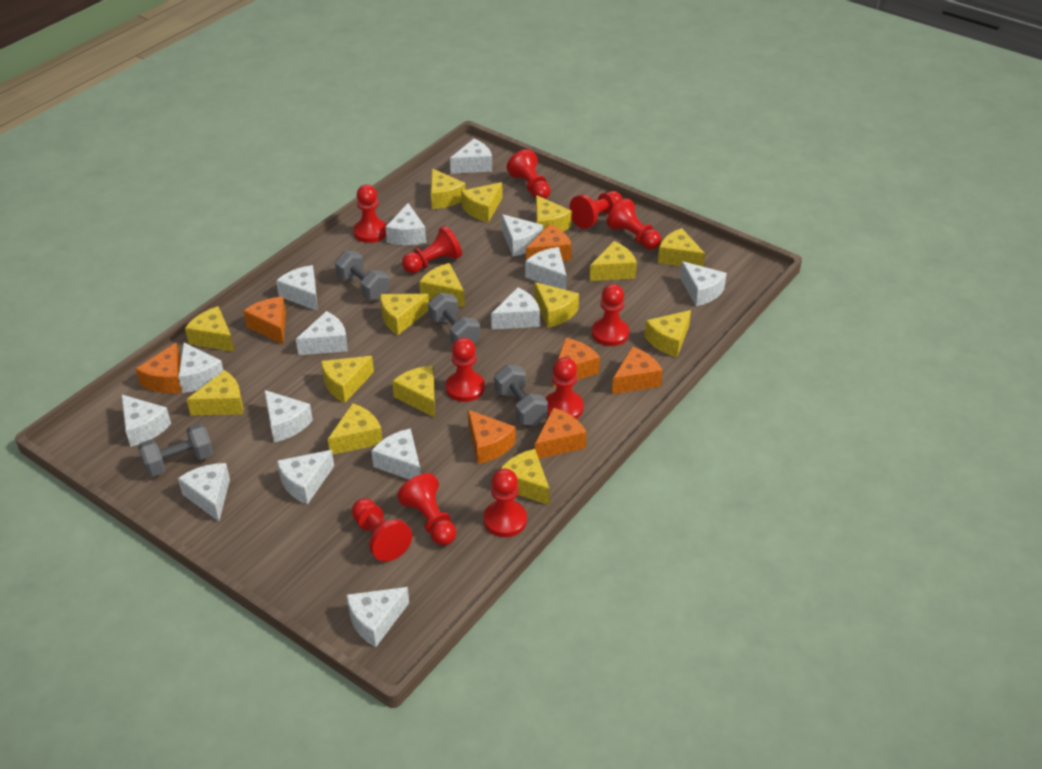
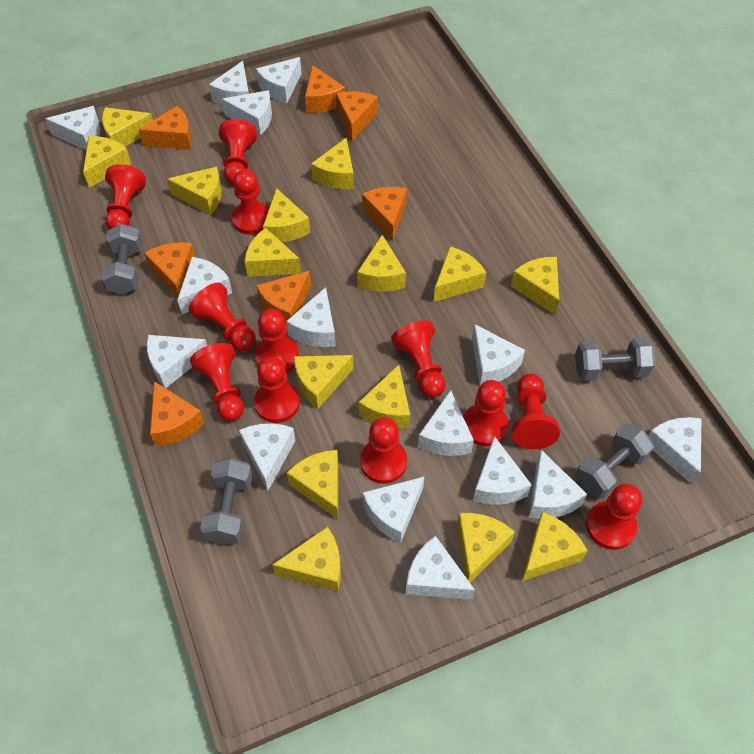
red pawn: 11 -> 12

